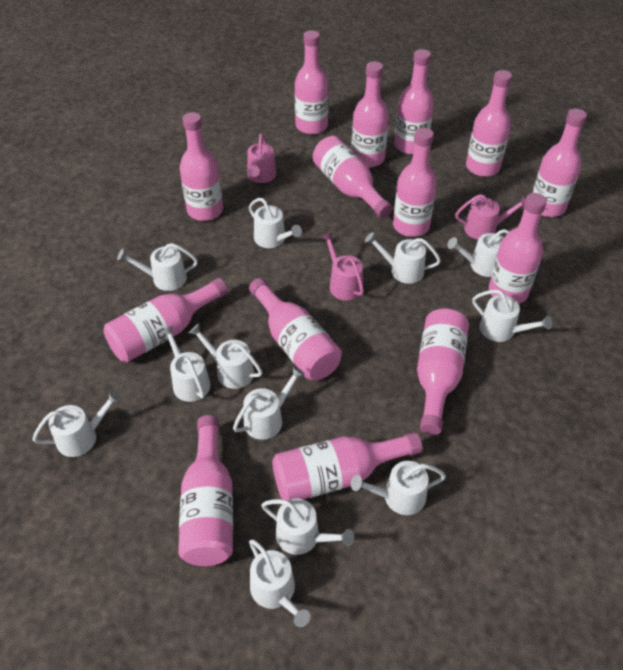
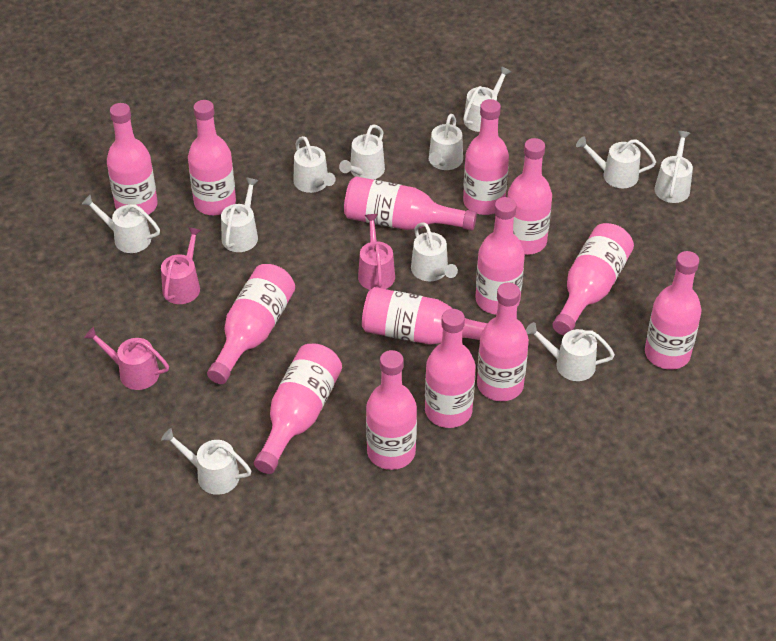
white watering can: 12 -> 11

